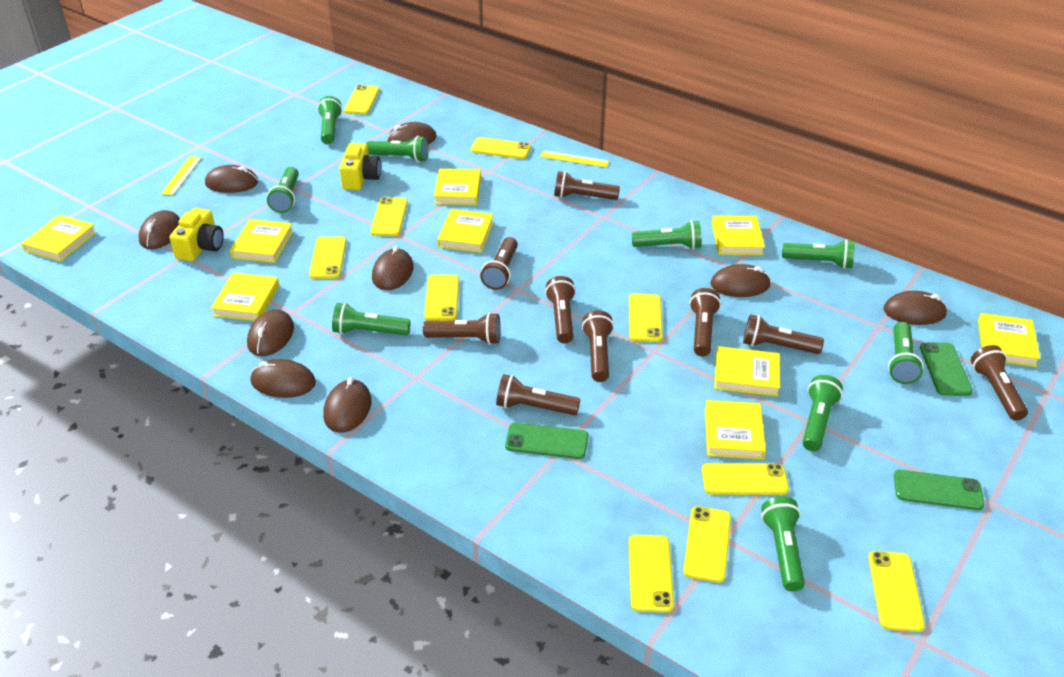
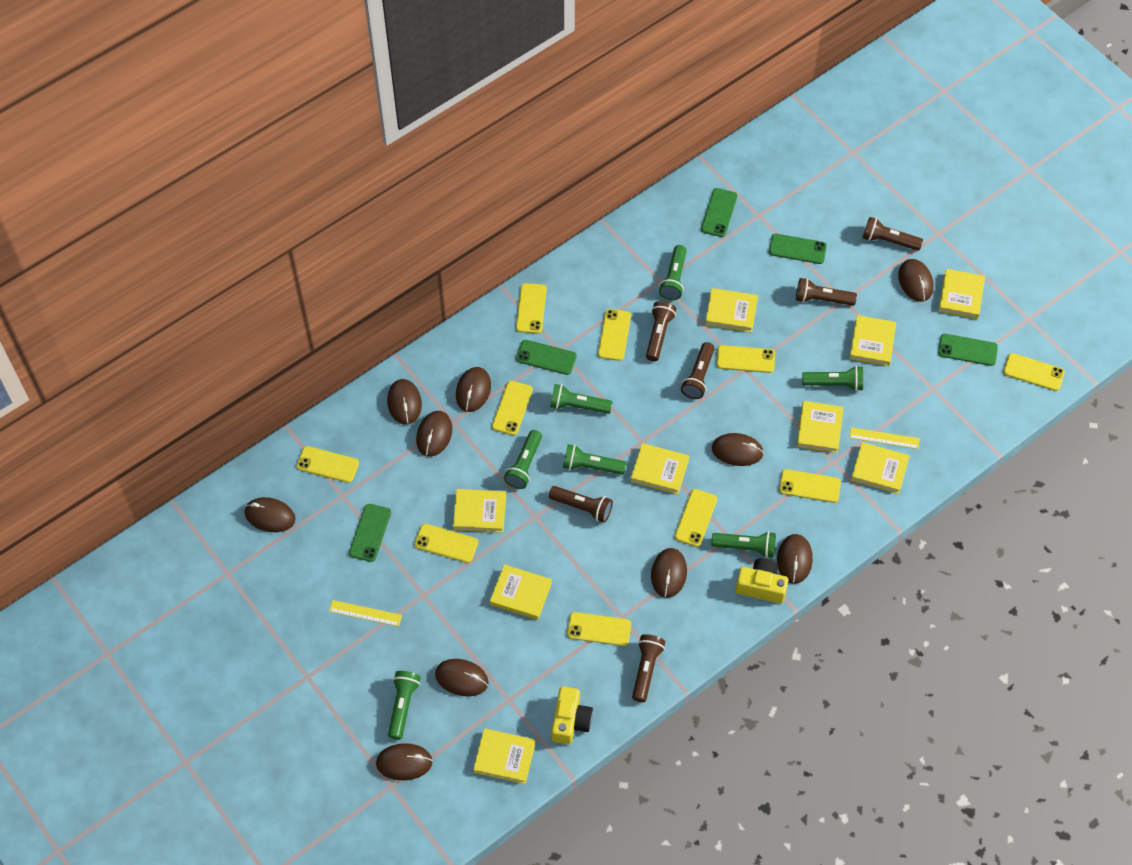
brown flashlight: 9 -> 6
brown mouse: 9 -> 10
green flashlight: 9 -> 7
green phone: 3 -> 5

